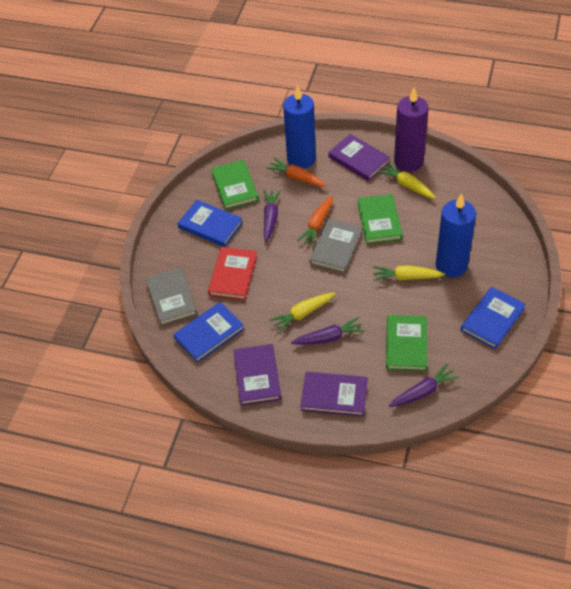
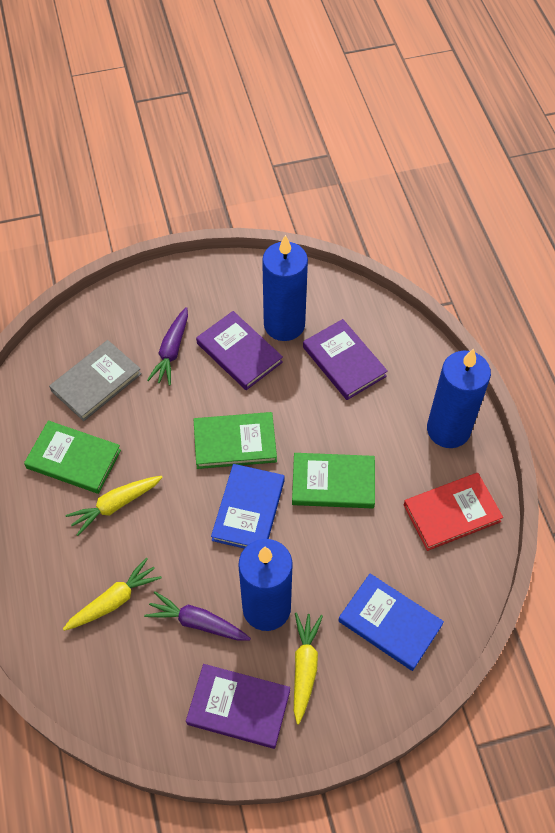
blue book: 3 -> 2
blue candle: 2 -> 3
grey book: 2 -> 1
orange carrot: 2 -> 0
purple candle: 1 -> 0
purple carrot: 3 -> 2

